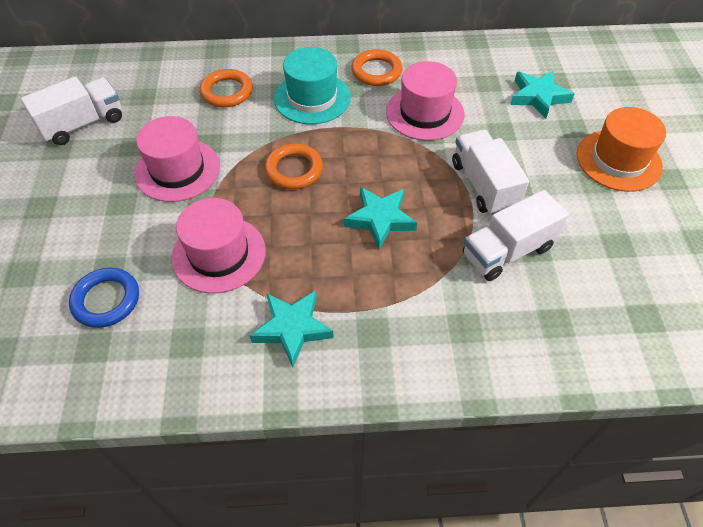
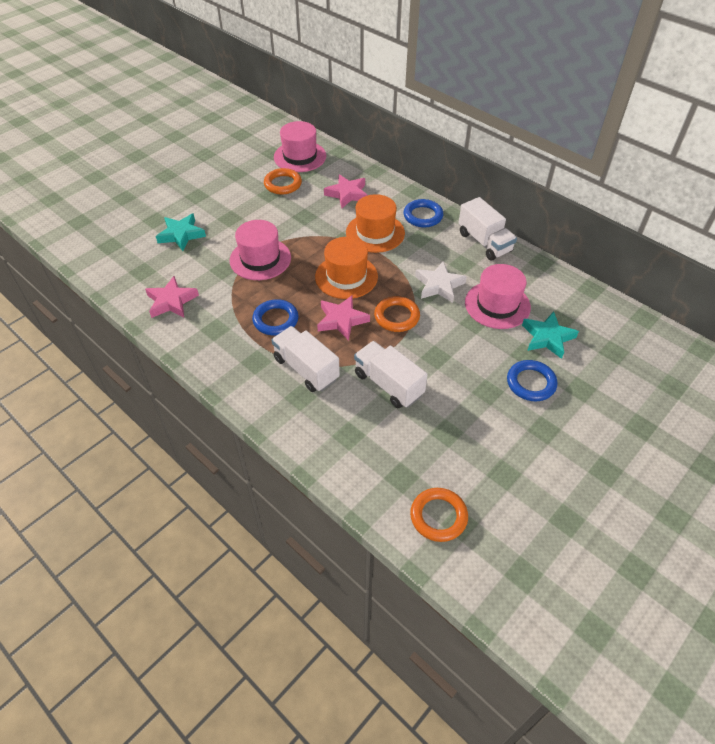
blue ring: 1 -> 3
orange hat: 1 -> 2
pink star: 0 -> 3
turquoise hat: 1 -> 0
turquoise star: 3 -> 2
white star: 0 -> 1

